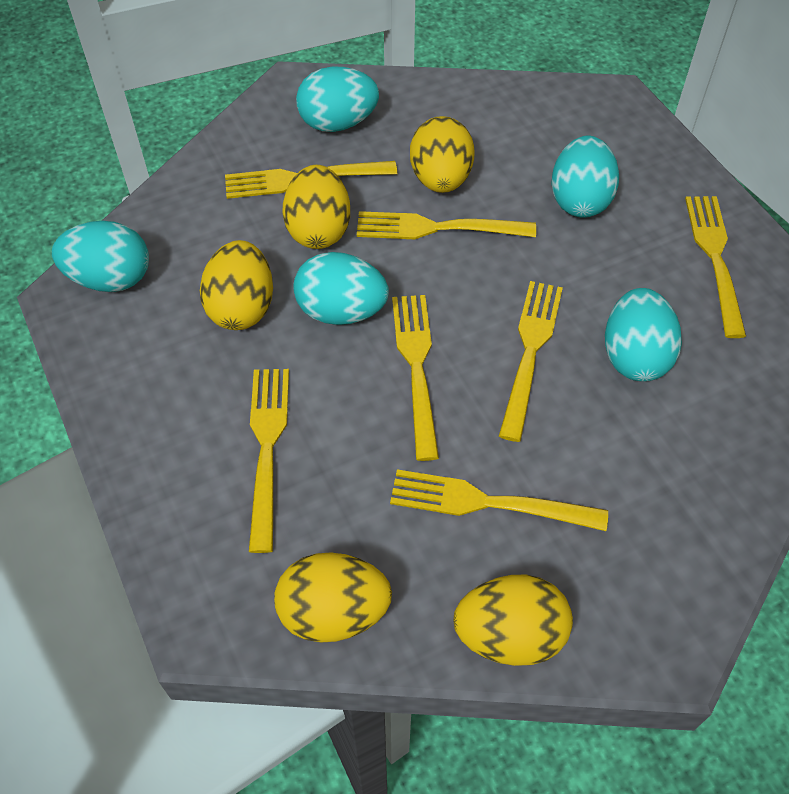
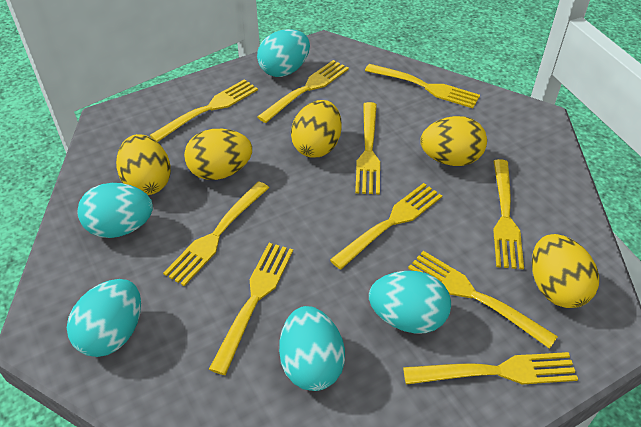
yellow fork: 7 -> 10

